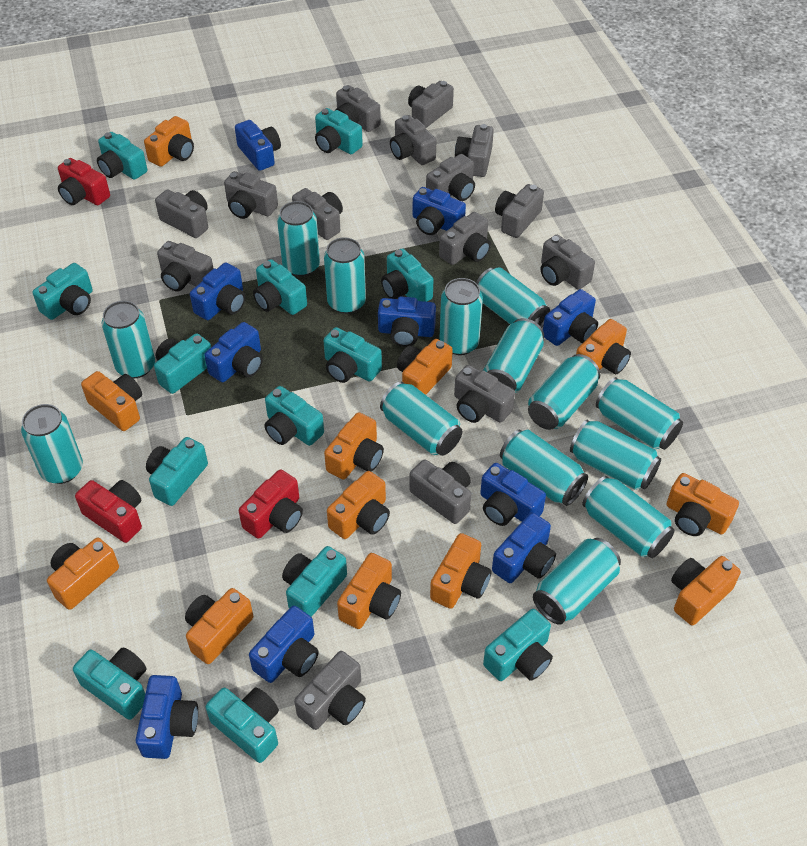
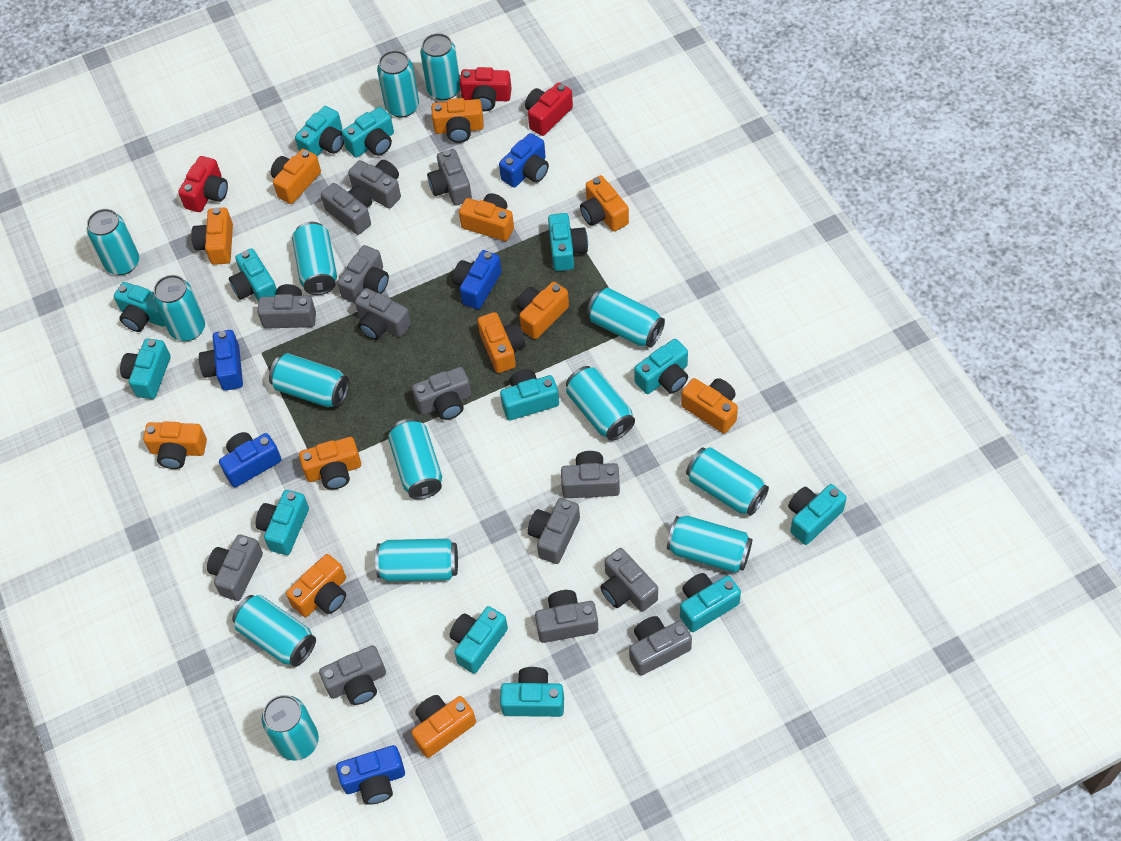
blue camera: 10 -> 5
grey camera: 15 -> 14

